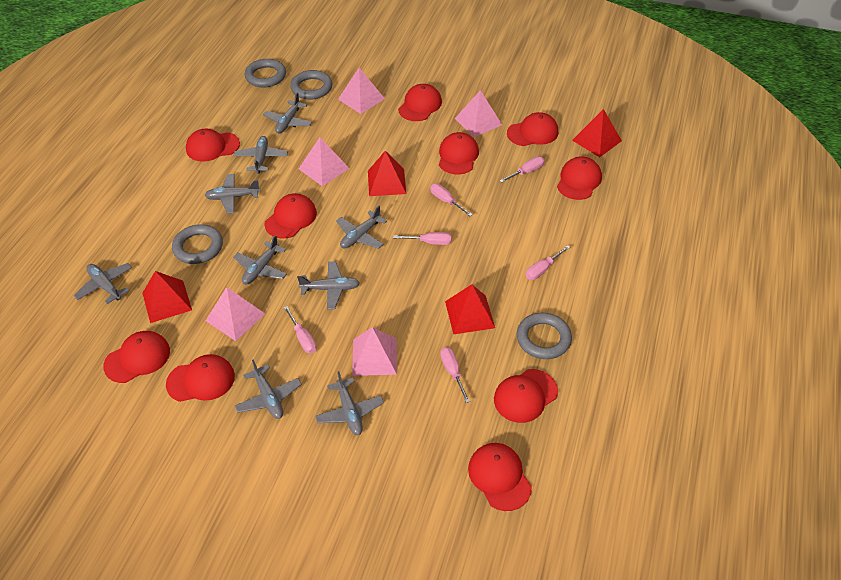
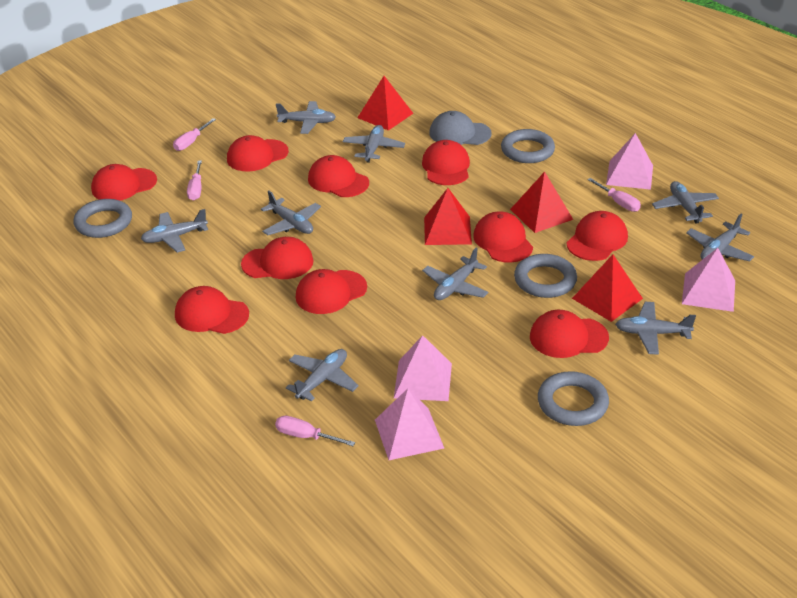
grey cap: 0 -> 1
pink pyramid: 5 -> 4
pink screwdriver: 6 -> 4

